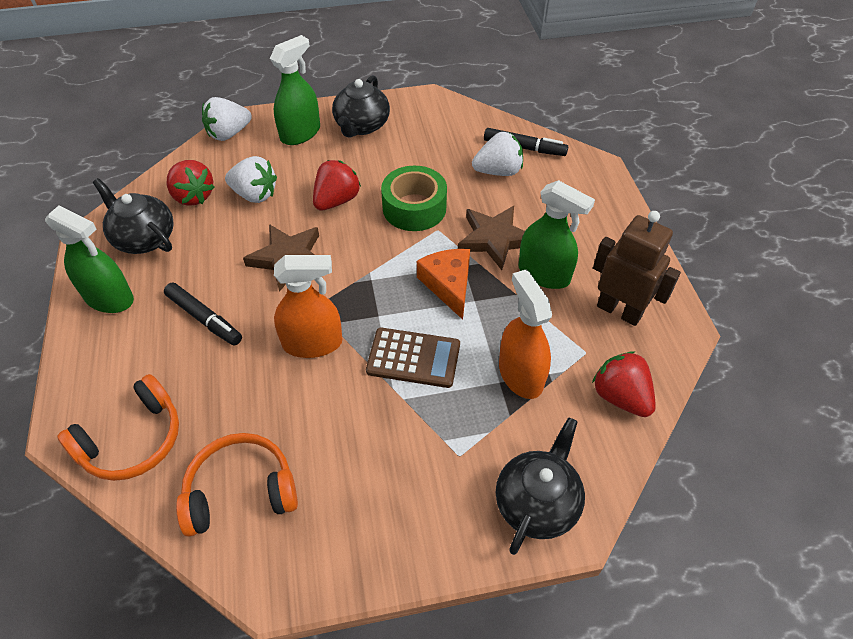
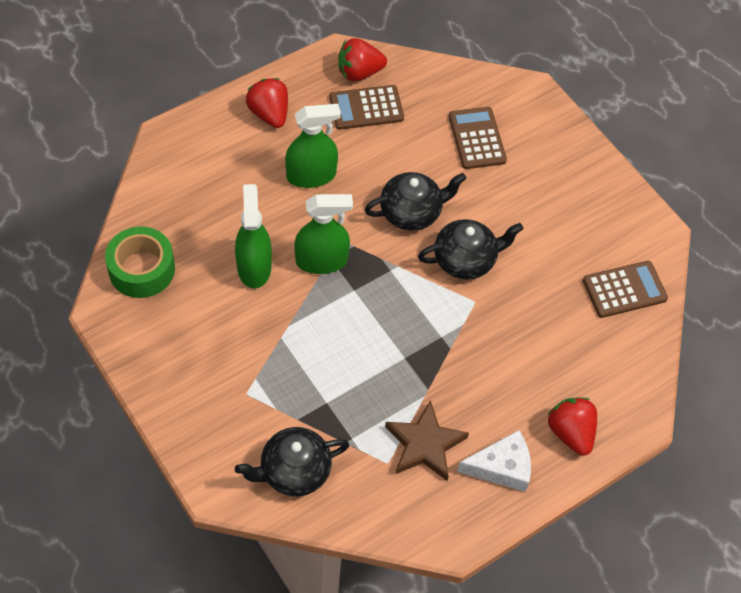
black marker: 2 -> 0
brown calculator: 1 -> 3
brown robot: 1 -> 0
brown star: 2 -> 1
orange cheese: 1 -> 0
orange headphones: 2 -> 0
orange spray bottle: 2 -> 0
white cheese: 0 -> 1
white strawberry: 3 -> 0

